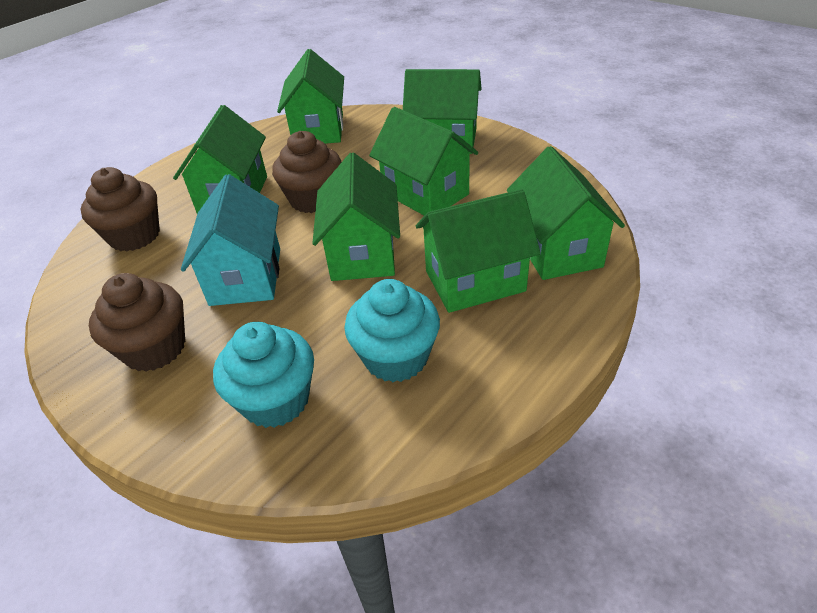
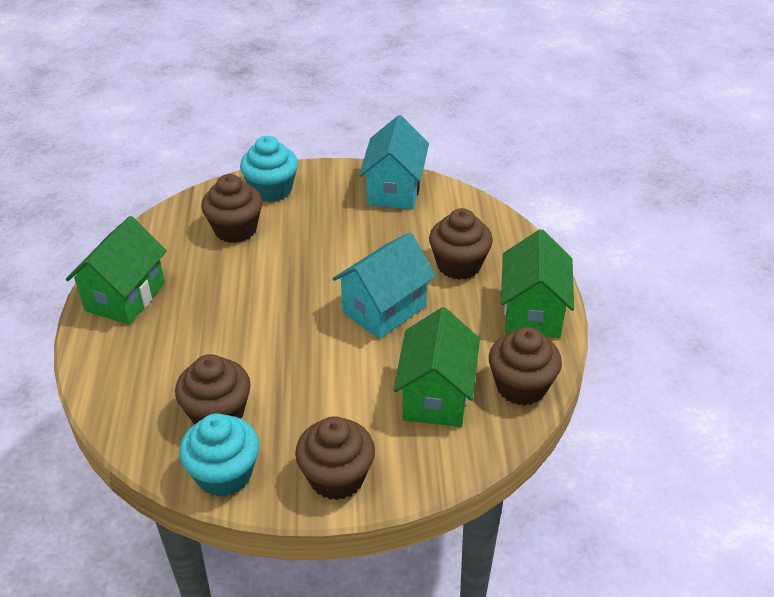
brown cupcake: 3 -> 5
green house: 7 -> 3
turquoise house: 1 -> 2

